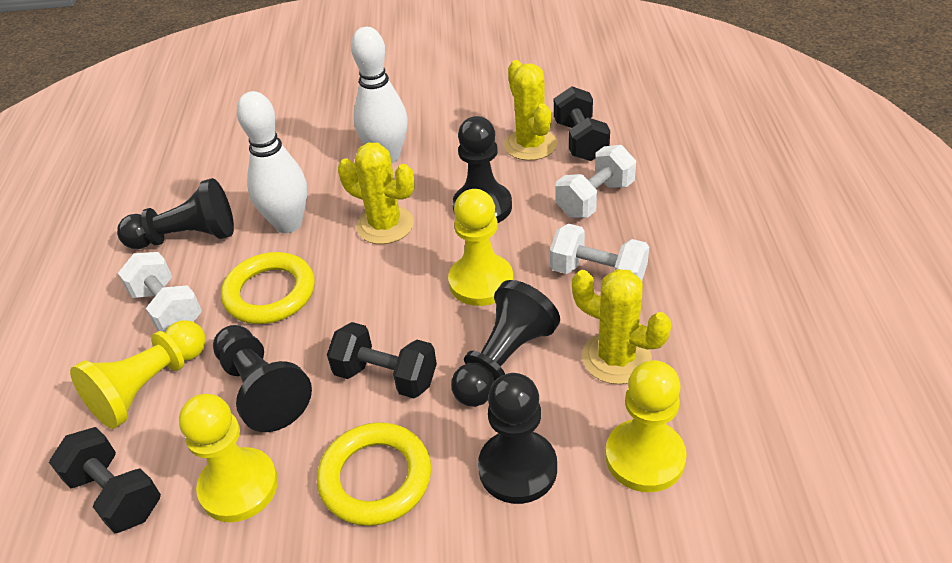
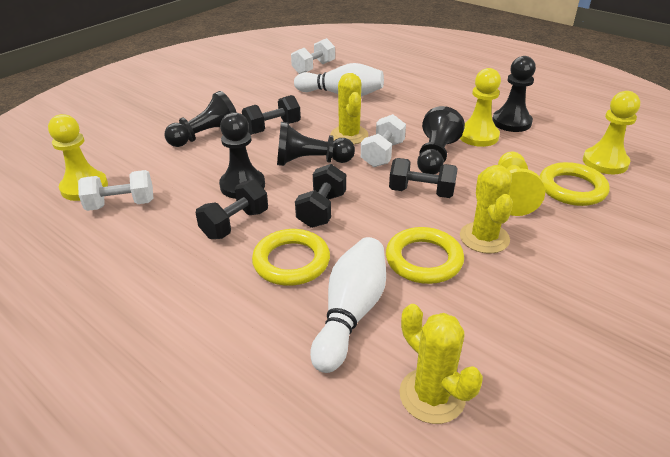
black dumbbell: 3 -> 4
yellow ring: 2 -> 3

